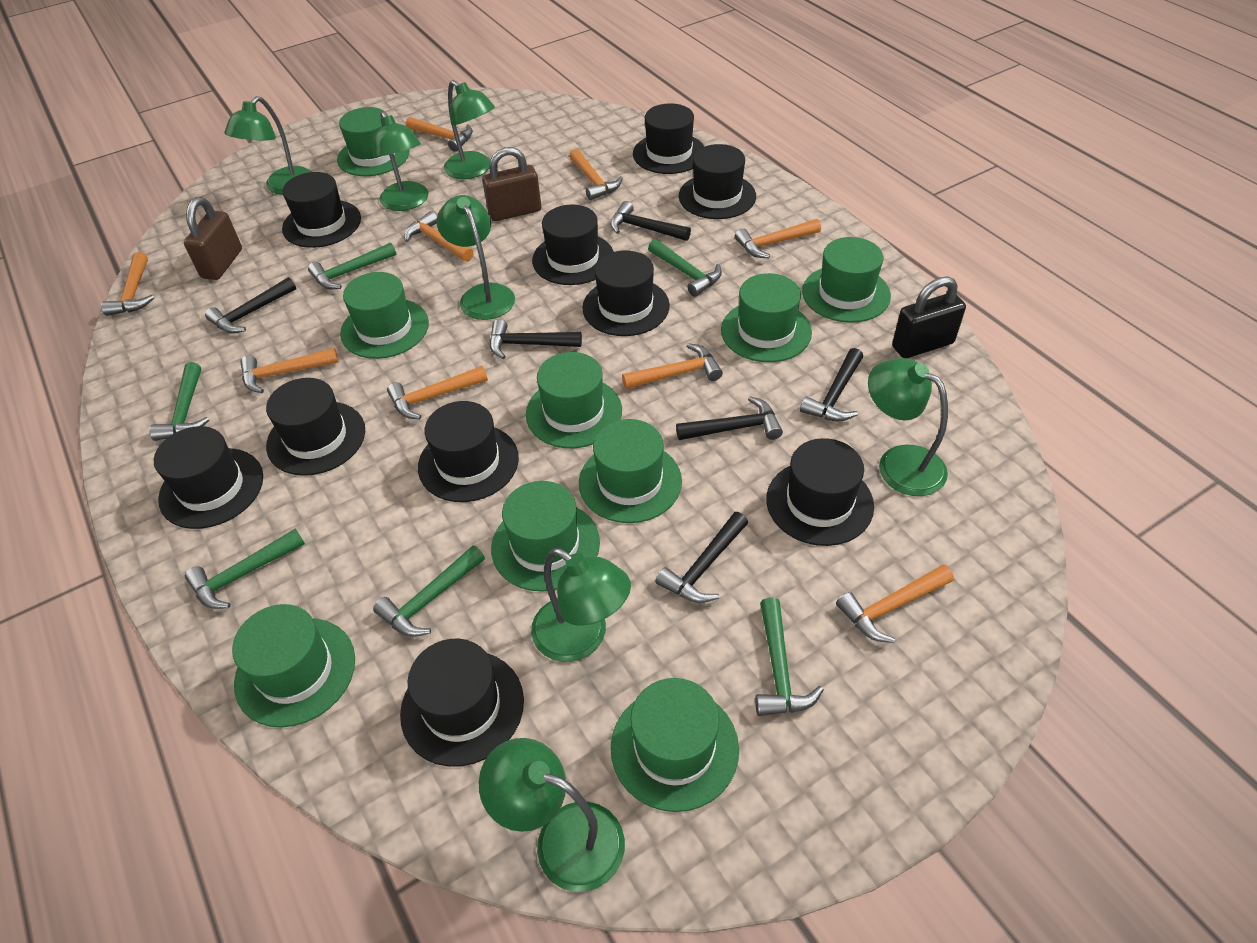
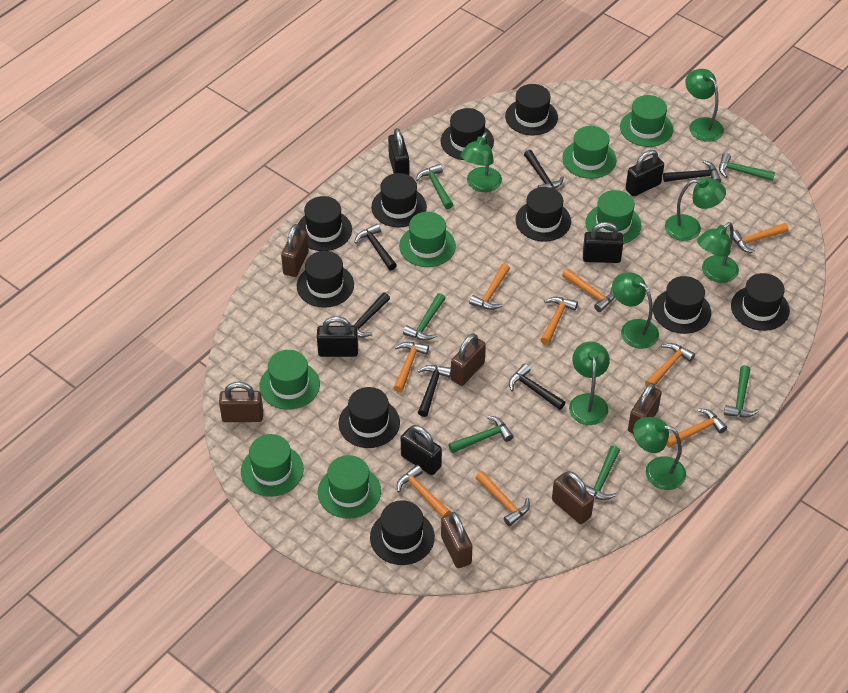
black padlock: 1 -> 5
brown padlock: 2 -> 6
green hat: 9 -> 7

